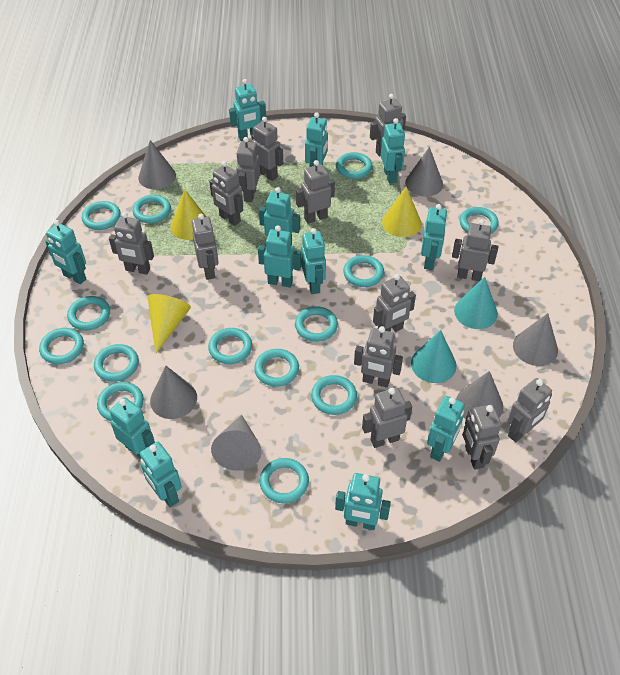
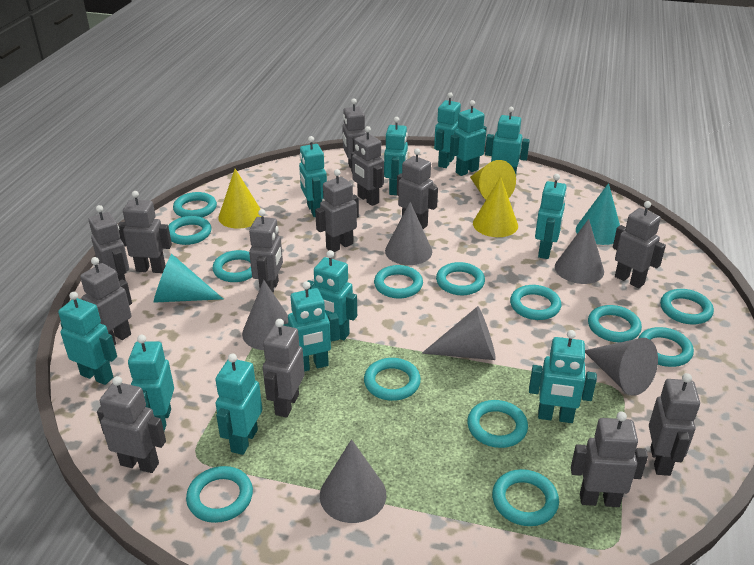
turquoise ring: 14 -> 13

